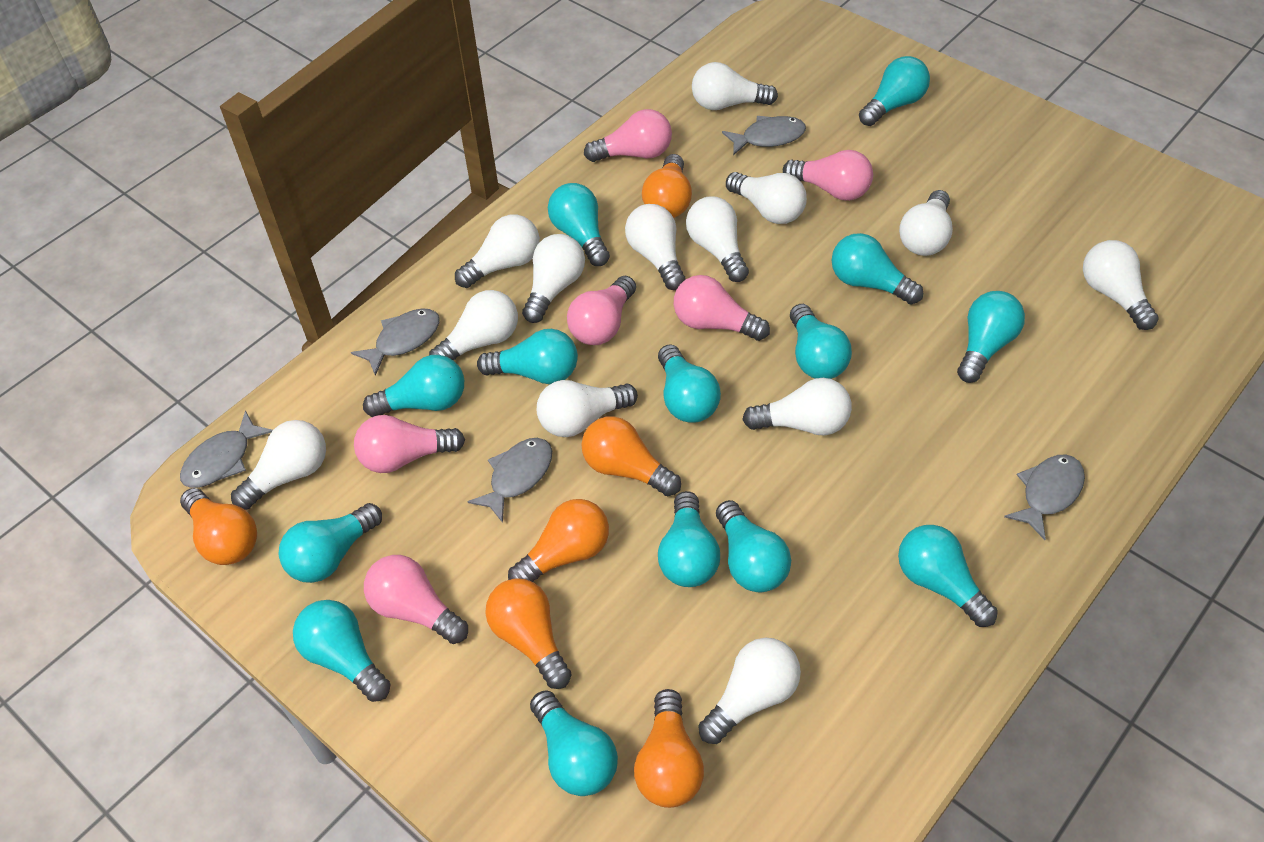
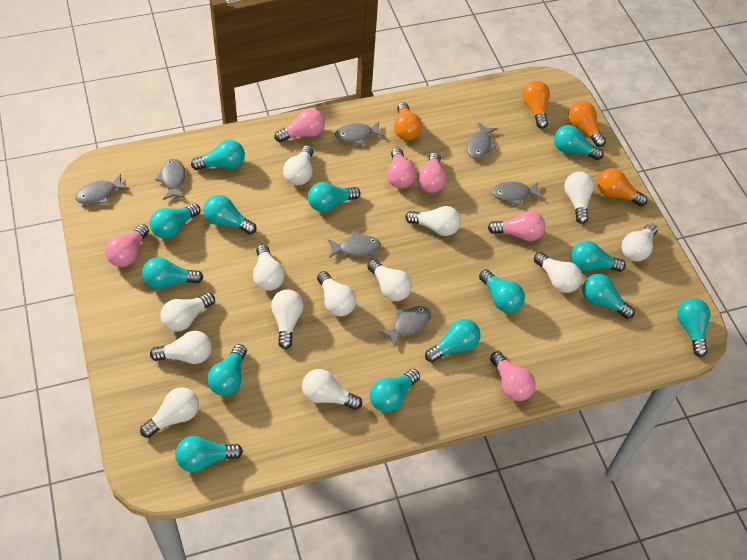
grey fish: 5 -> 7
orange light bulb: 6 -> 4

